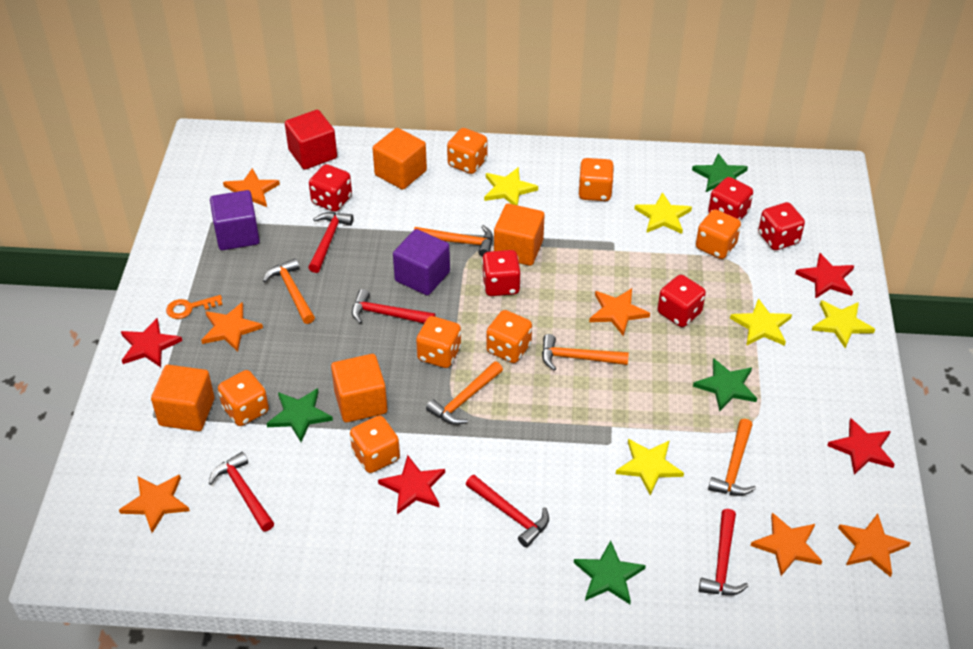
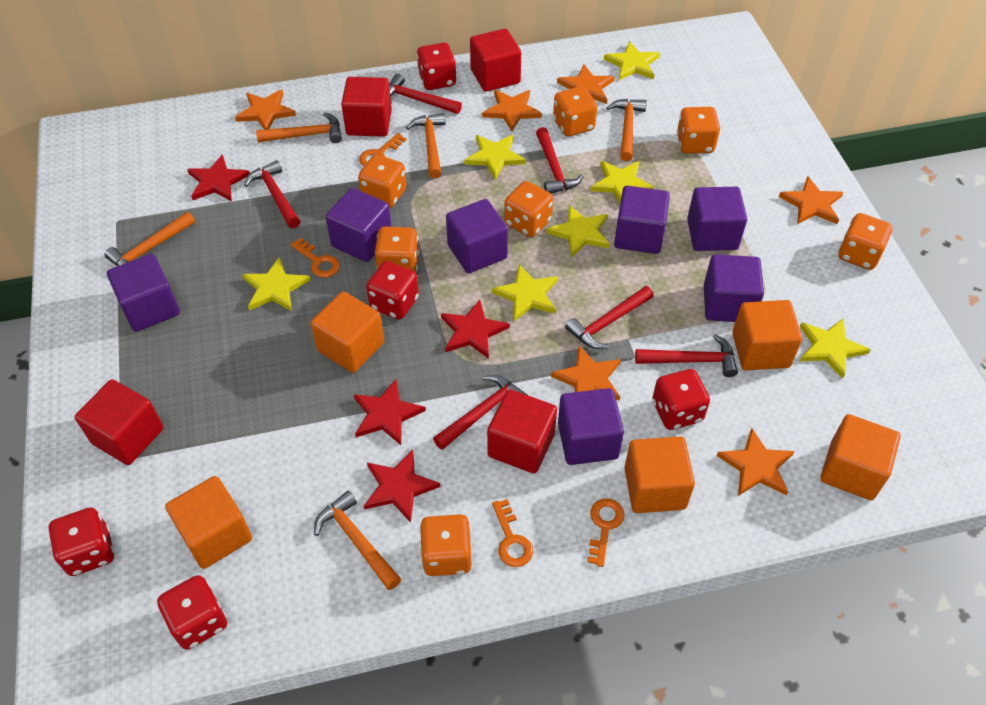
green star: 4 -> 0
orange cube: 4 -> 5
orange key: 1 -> 4
purple cube: 2 -> 7
red cube: 1 -> 4
red hammer: 5 -> 6
yellow star: 5 -> 7

